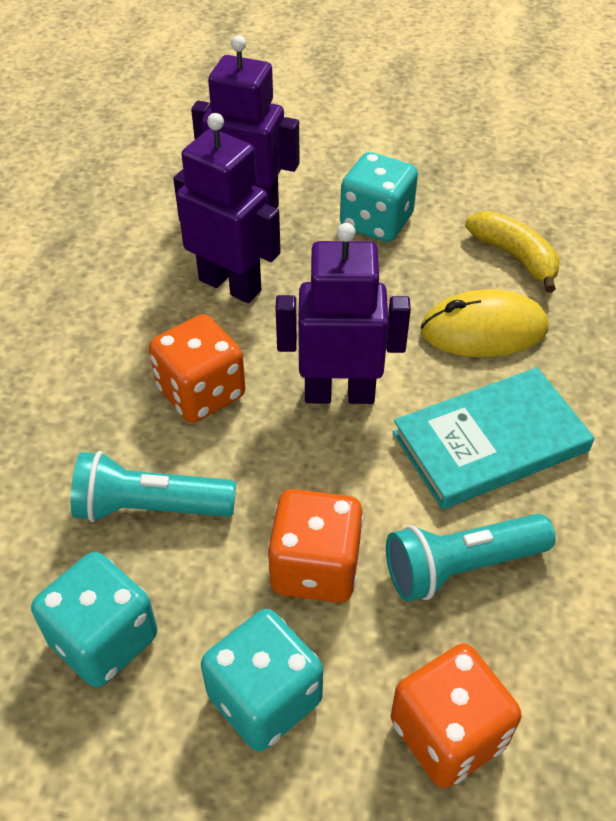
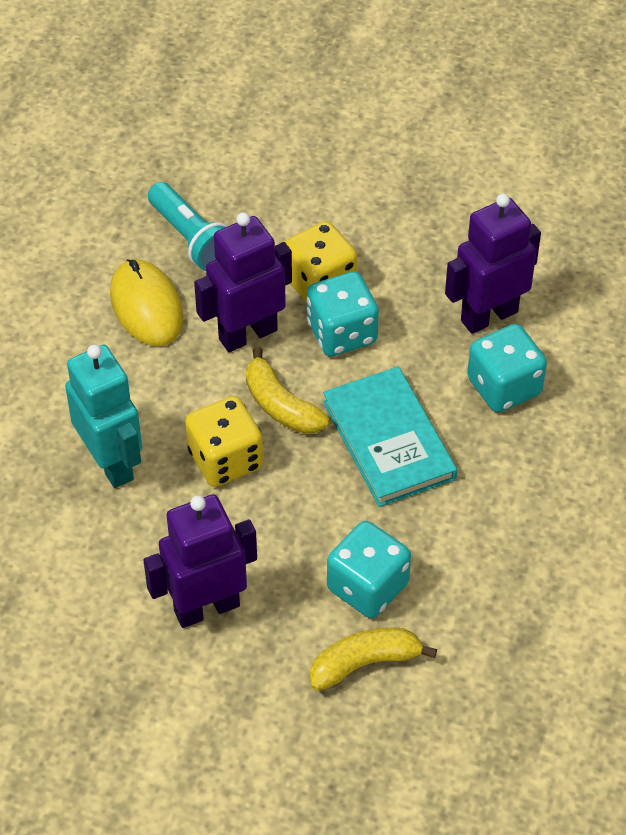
orange dice: 3 -> 0
turquoise flashlight: 2 -> 1
turquoise robot: 0 -> 1
yellow banana: 1 -> 2
yellow dice: 0 -> 2

